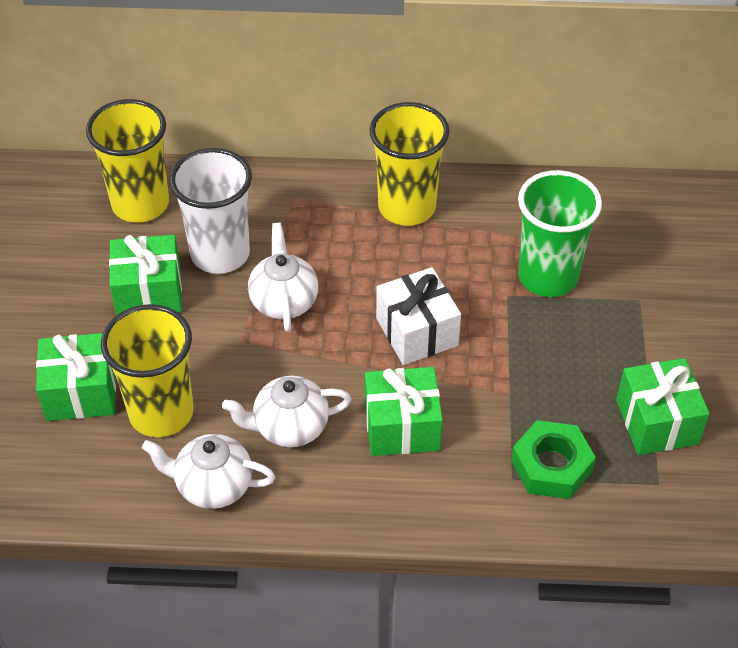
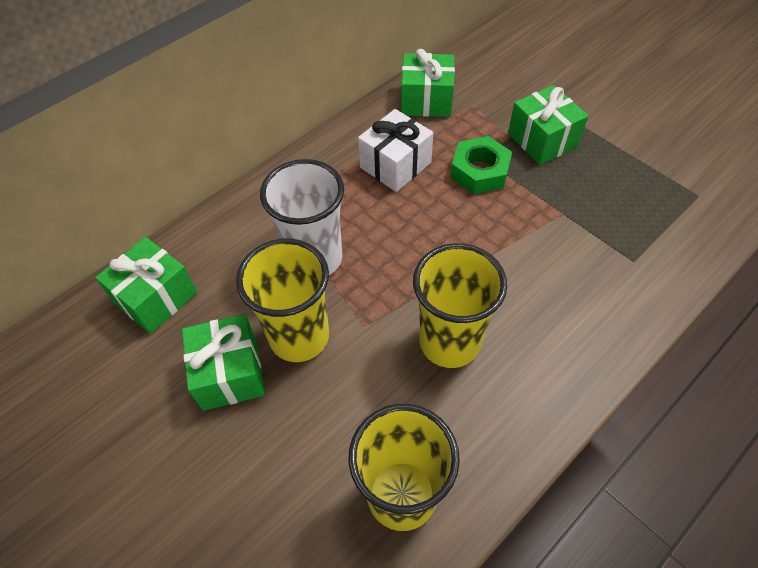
green cup: 1 -> 0
white teapot: 3 -> 0

